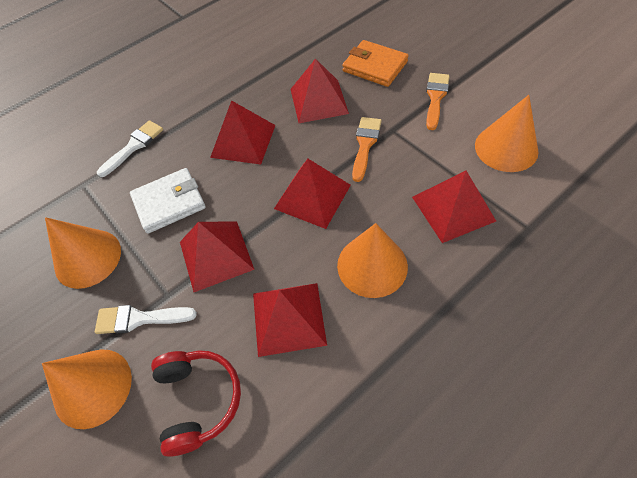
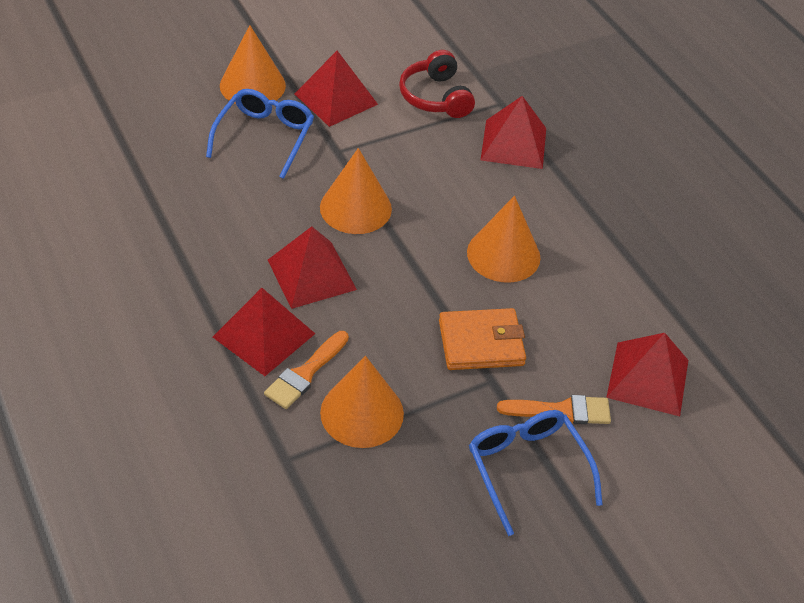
blue glasses: 0 -> 2
red pyramid: 6 -> 5
white brush: 2 -> 0
white wallet: 1 -> 0

